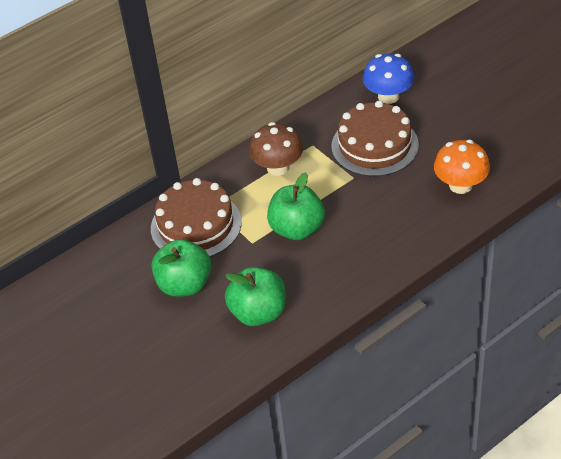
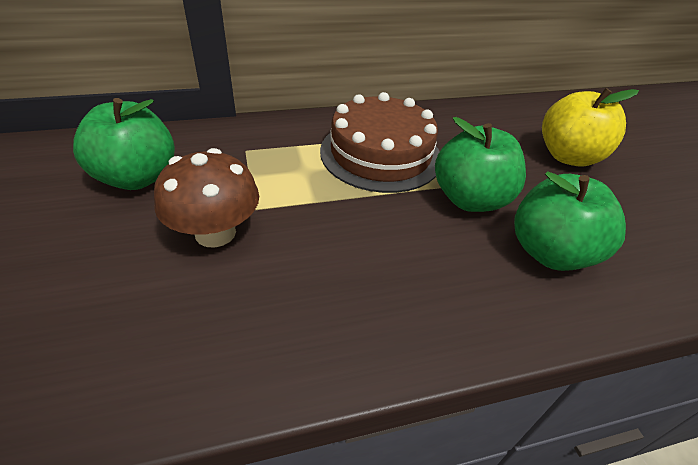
blue mushroom: 1 -> 0
brown cake: 2 -> 1
orange mushroom: 1 -> 0
yellow apple: 0 -> 1

